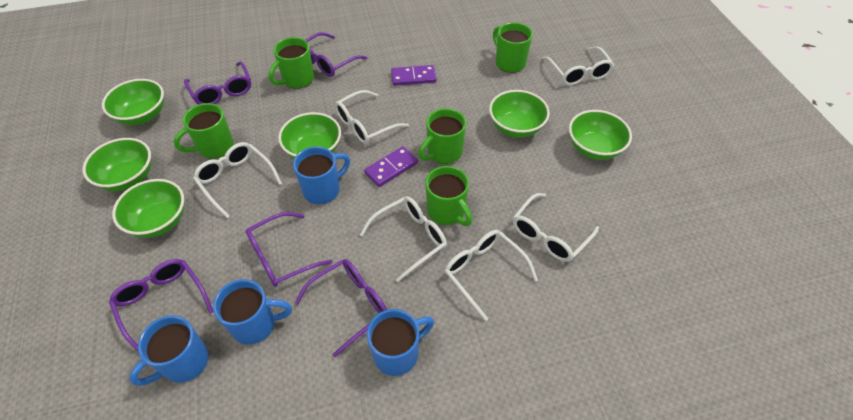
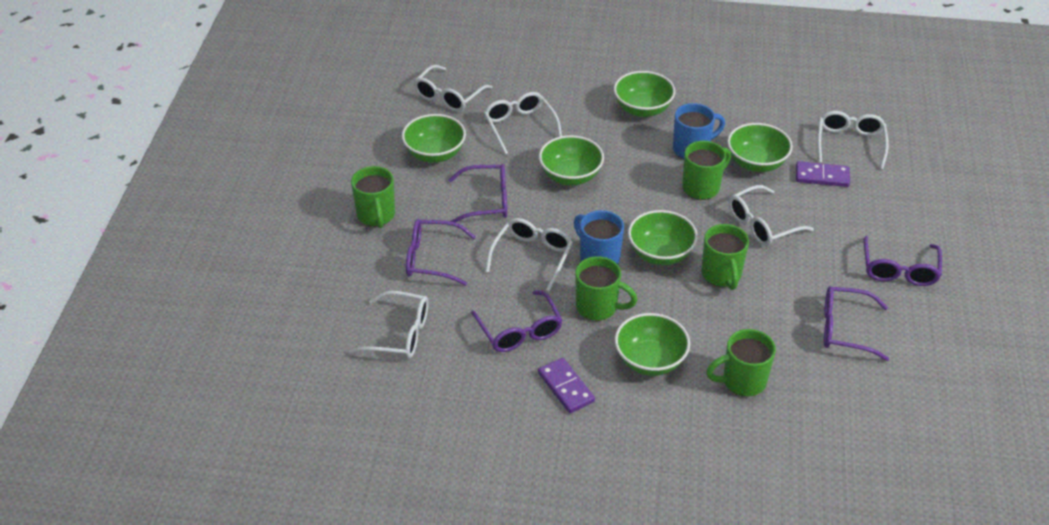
blue mug: 4 -> 2

